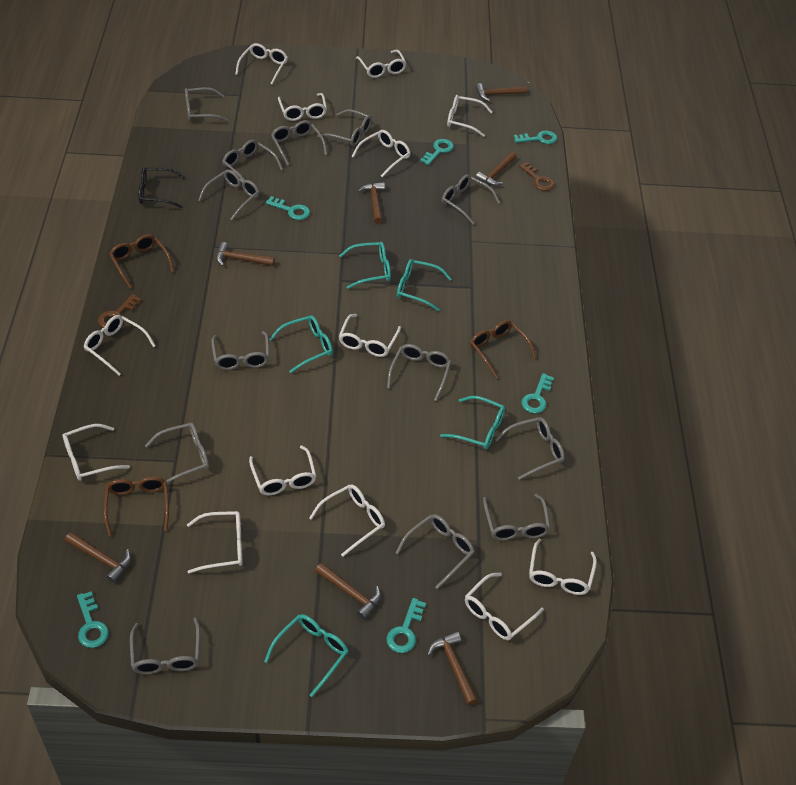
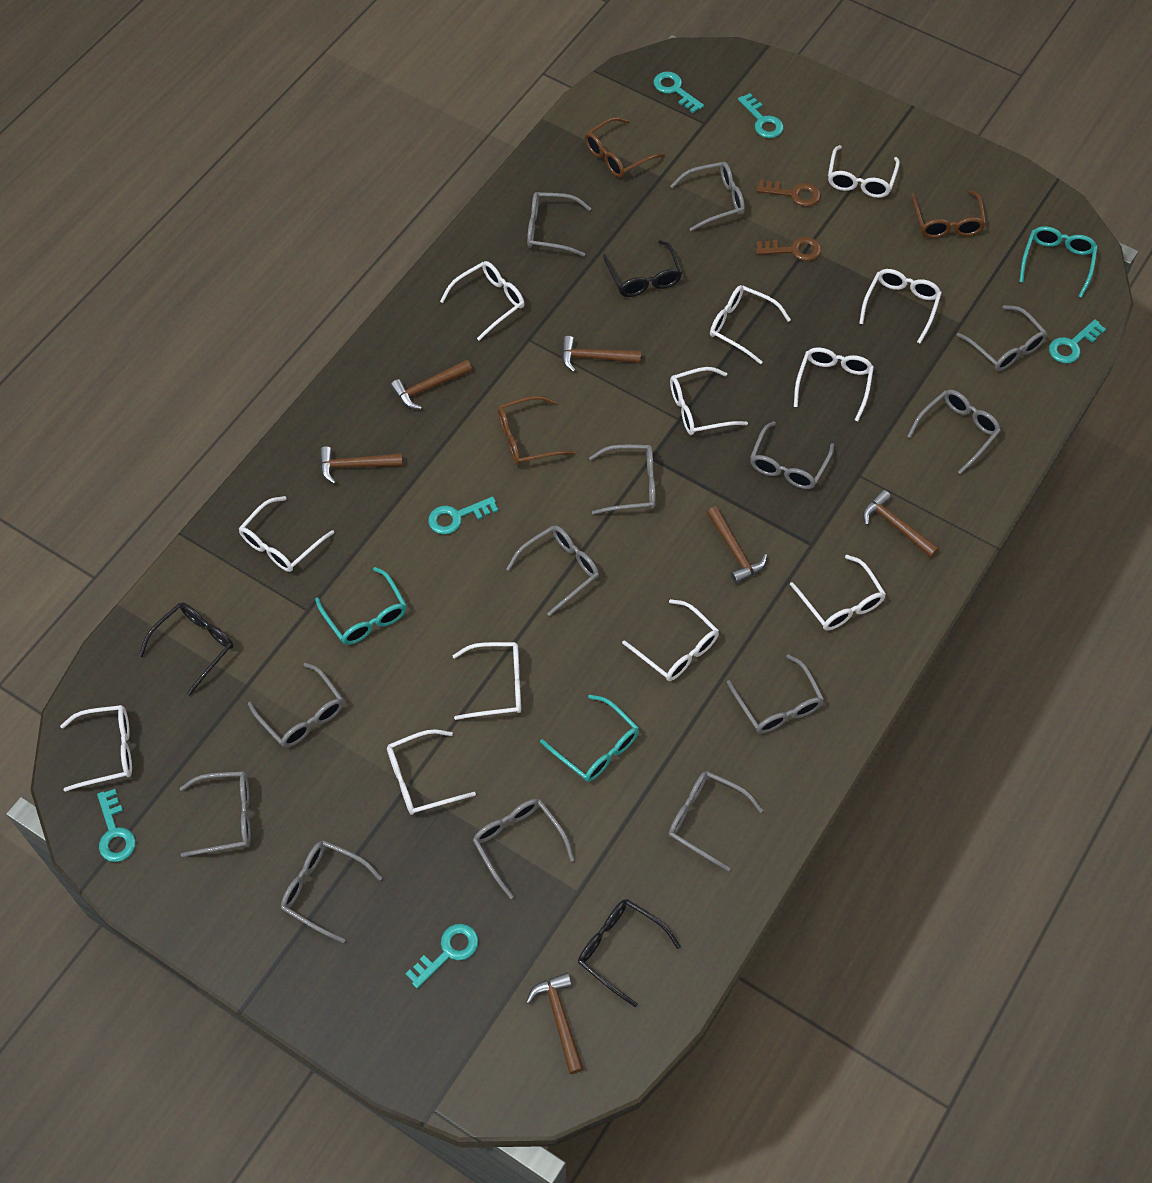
black glasses: 1 -> 3
brown hammer: 7 -> 6
turquoise glasses: 5 -> 3
white glasses: 13 -> 12

